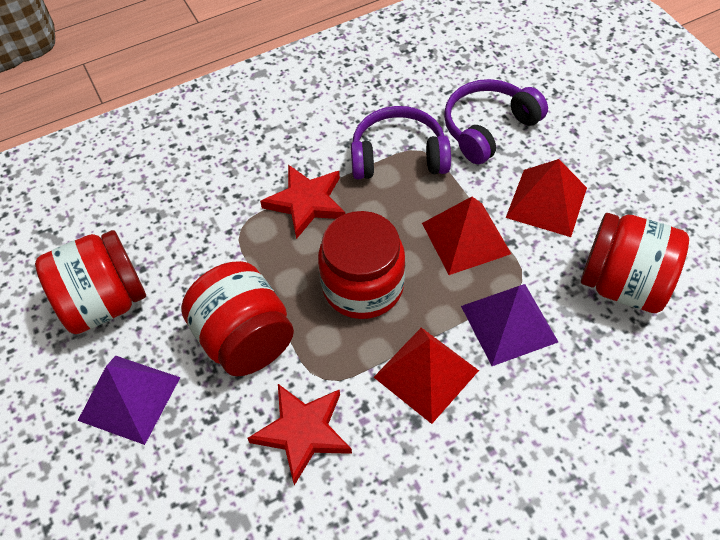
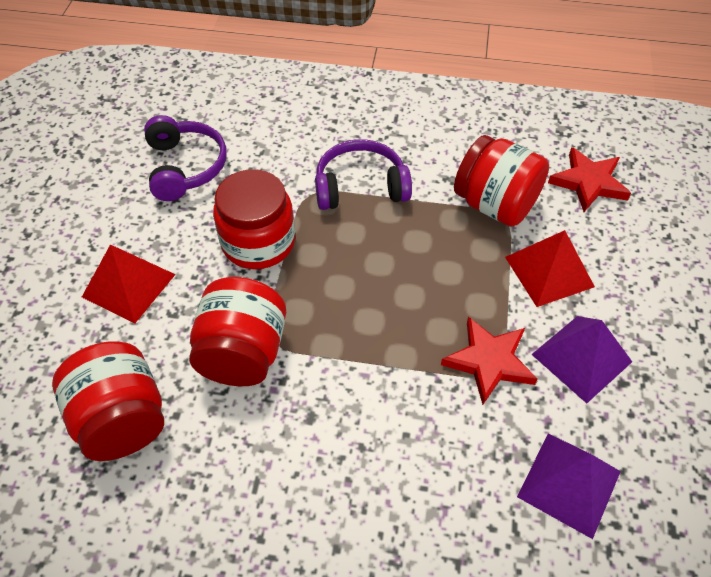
red pyramid: 3 -> 2

